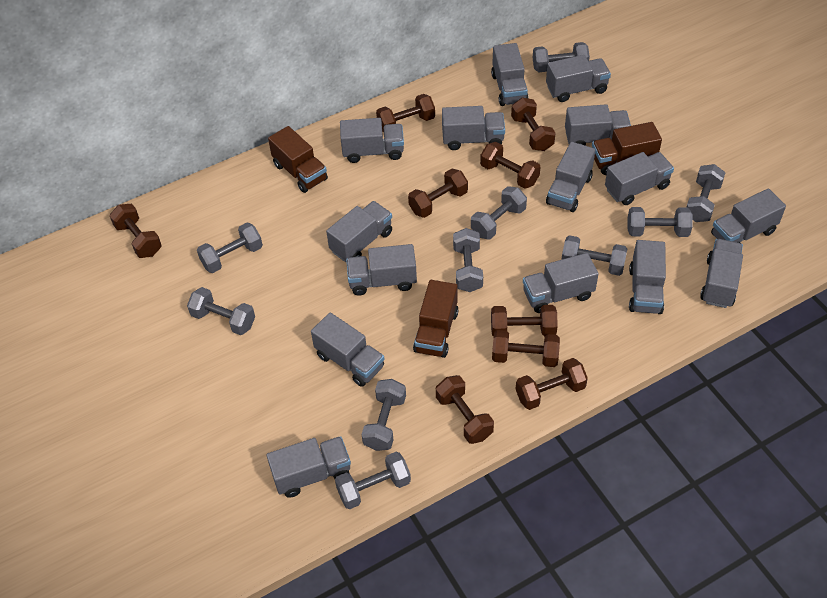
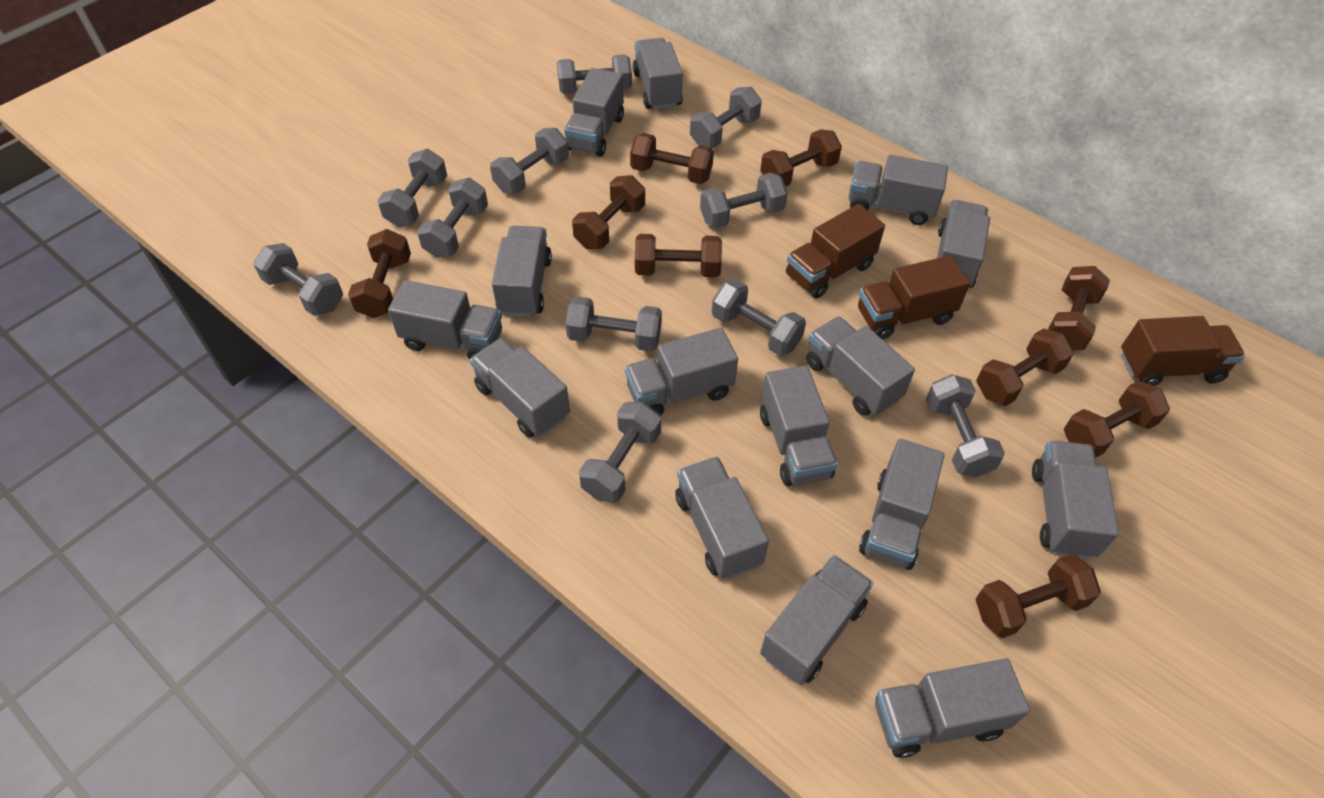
grey dumbbell: 10 -> 11

